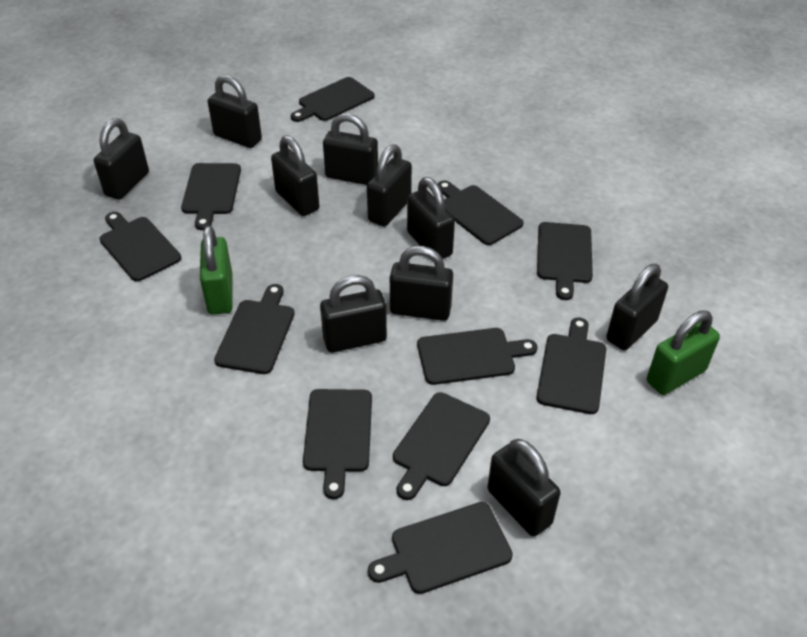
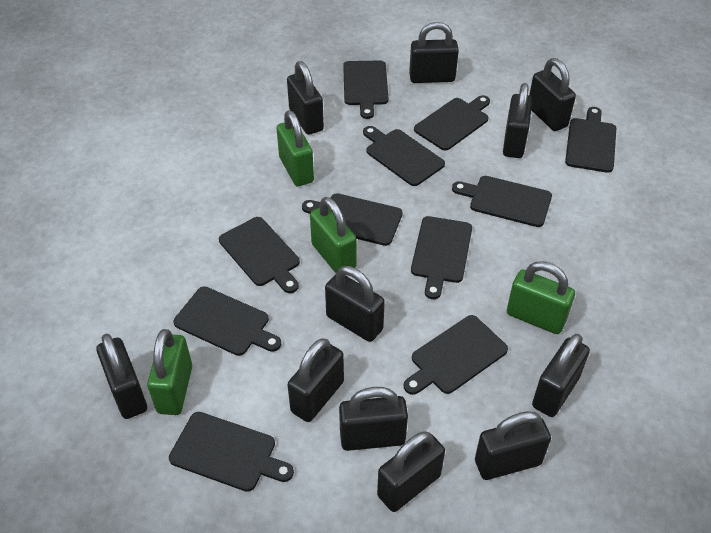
black padlock: 10 -> 11
green padlock: 2 -> 4

